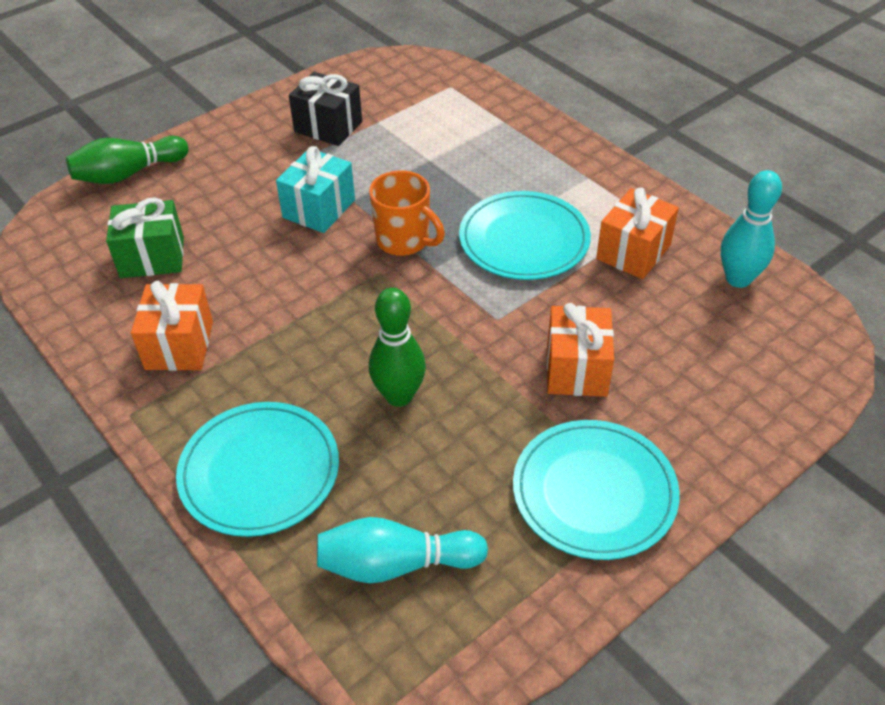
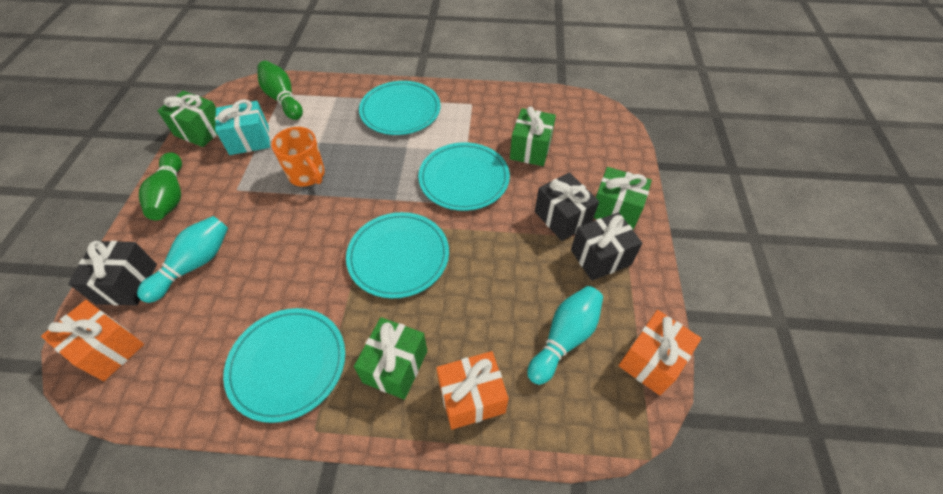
black gift: 1 -> 3
green gift: 1 -> 4
turquoise plate: 3 -> 4

